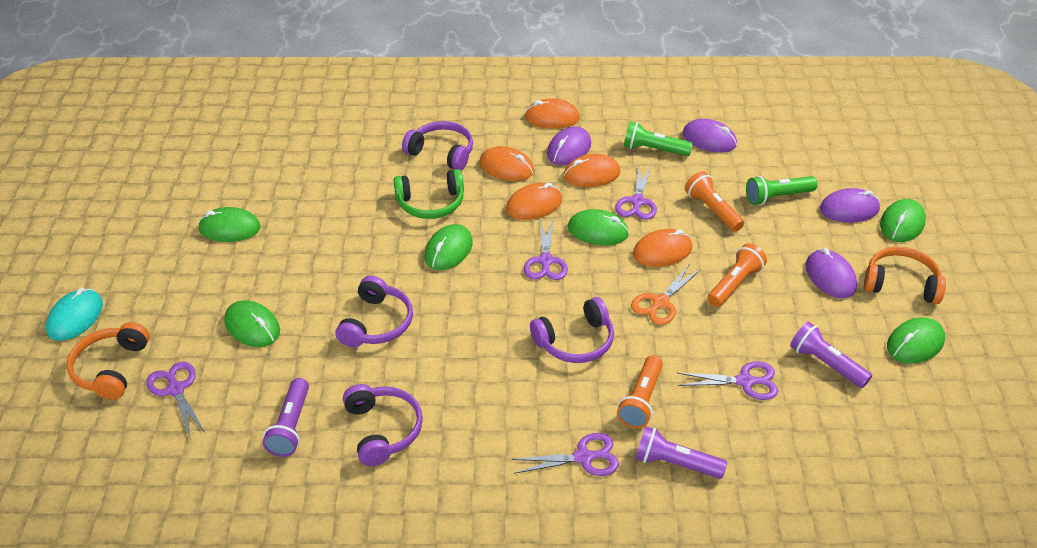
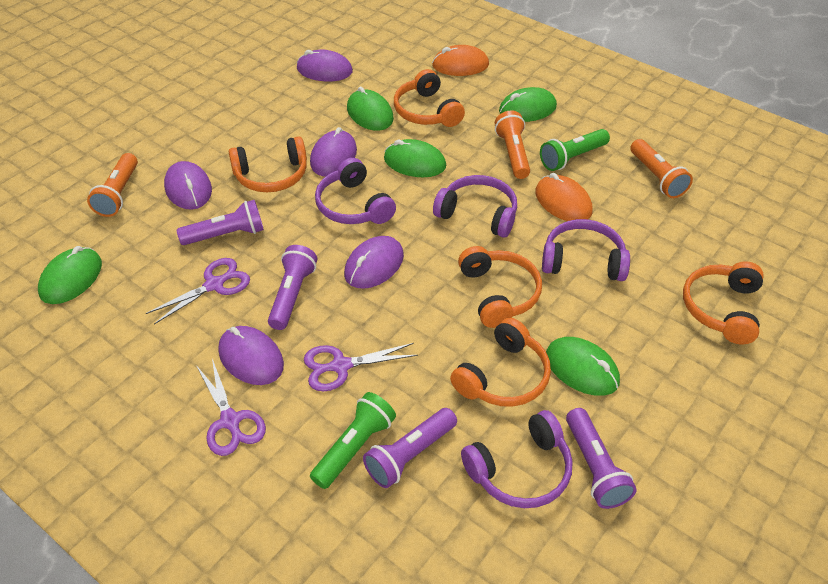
green headphones: 1 -> 0
green mouse: 6 -> 5
orange headphones: 2 -> 5
orange mouse: 5 -> 2
orange scissors: 1 -> 0
purple flashlight: 3 -> 4
purple mouse: 4 -> 5
purple scissors: 5 -> 3
turquoise mouse: 1 -> 0

